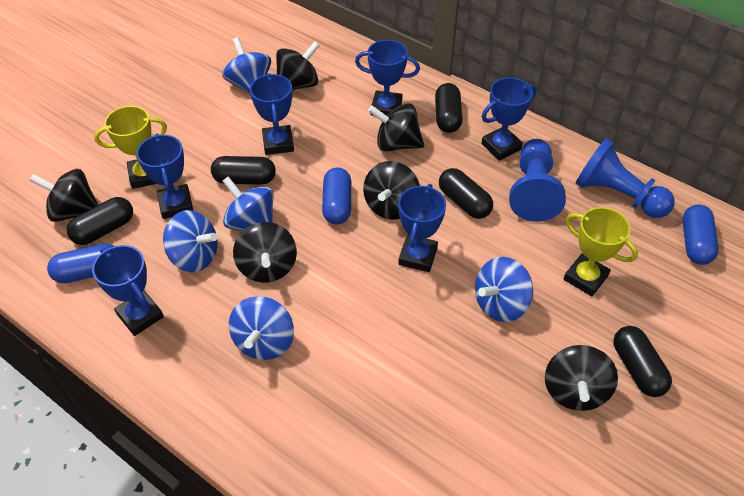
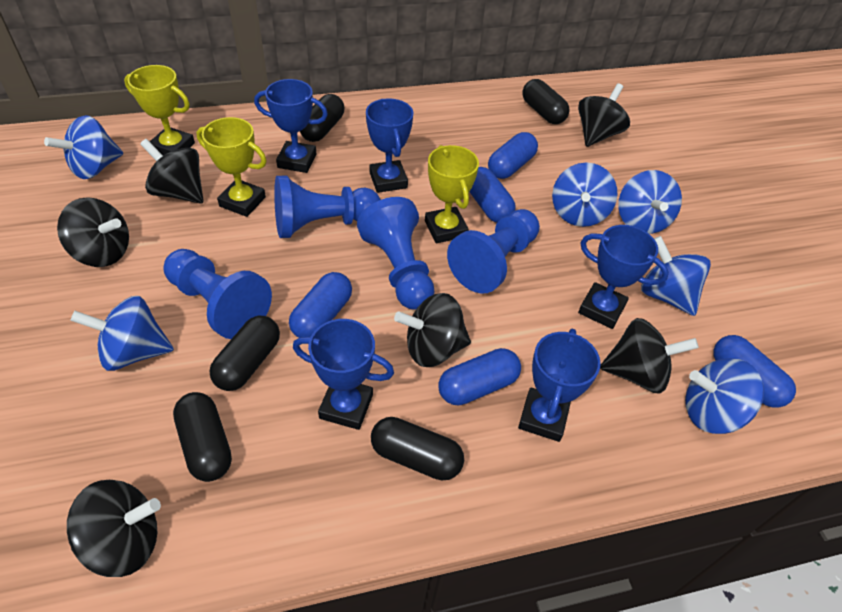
blue capsule: 3 -> 5
blue pawn: 2 -> 4
blue spinning top: 5 -> 6
blue trophy: 6 -> 5
yellow trophy: 2 -> 3

